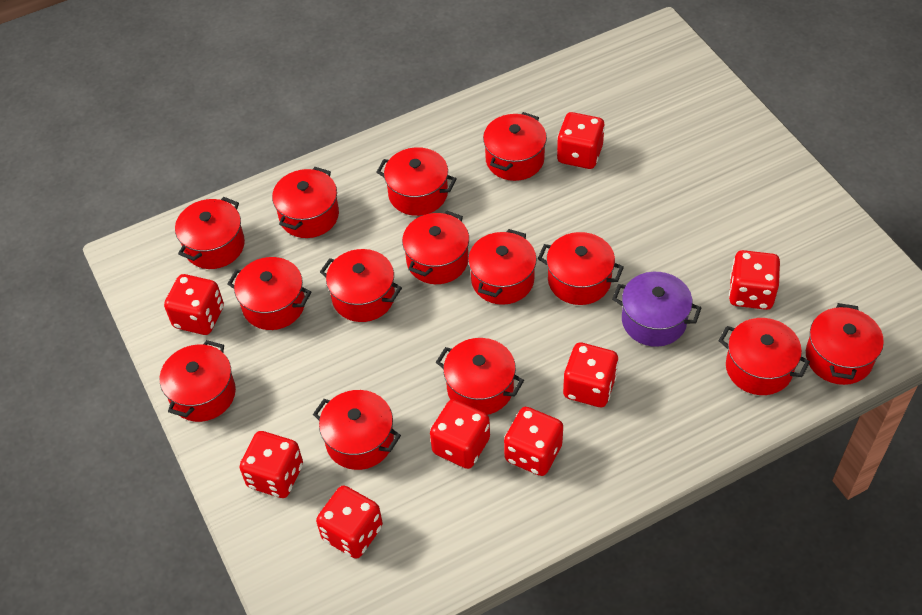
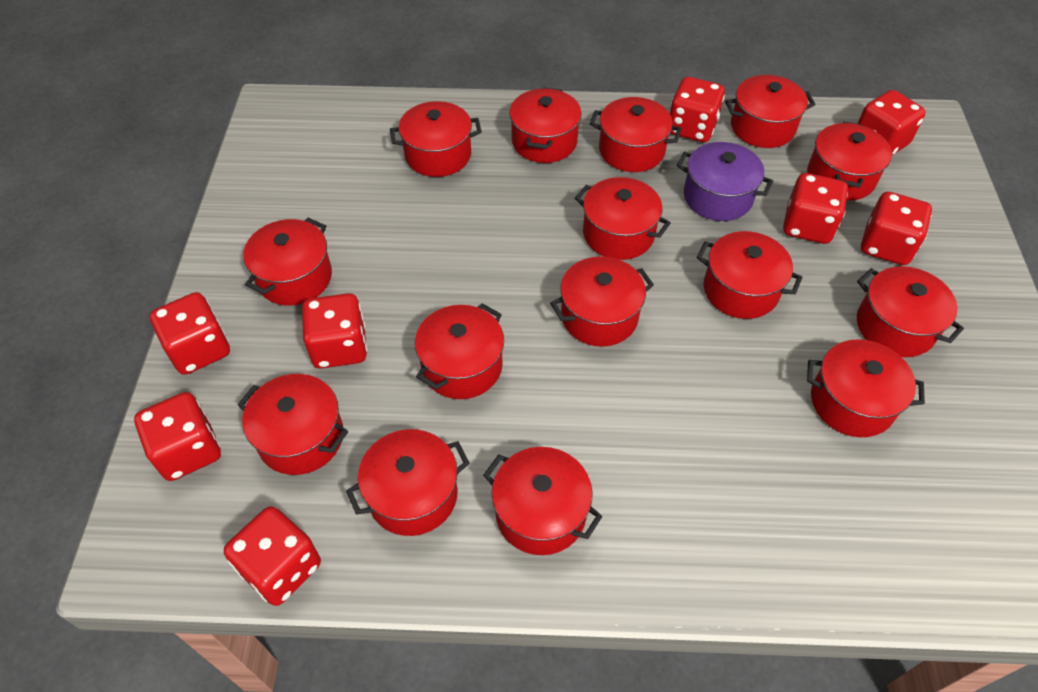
red pot: 14 -> 15

